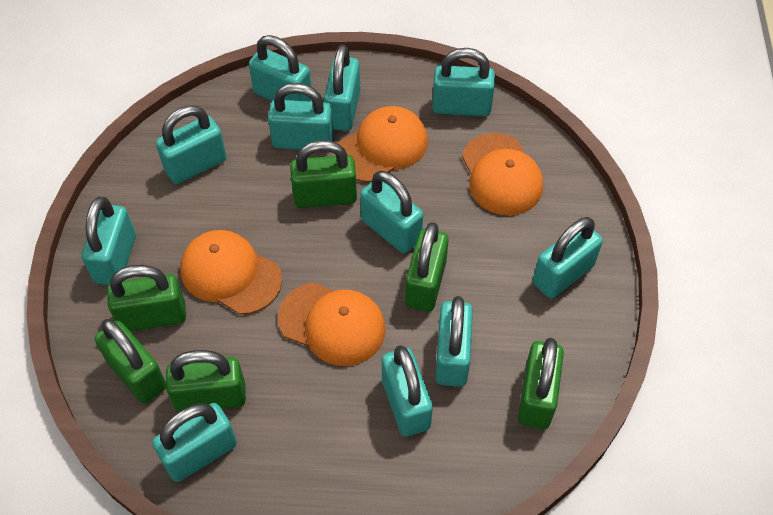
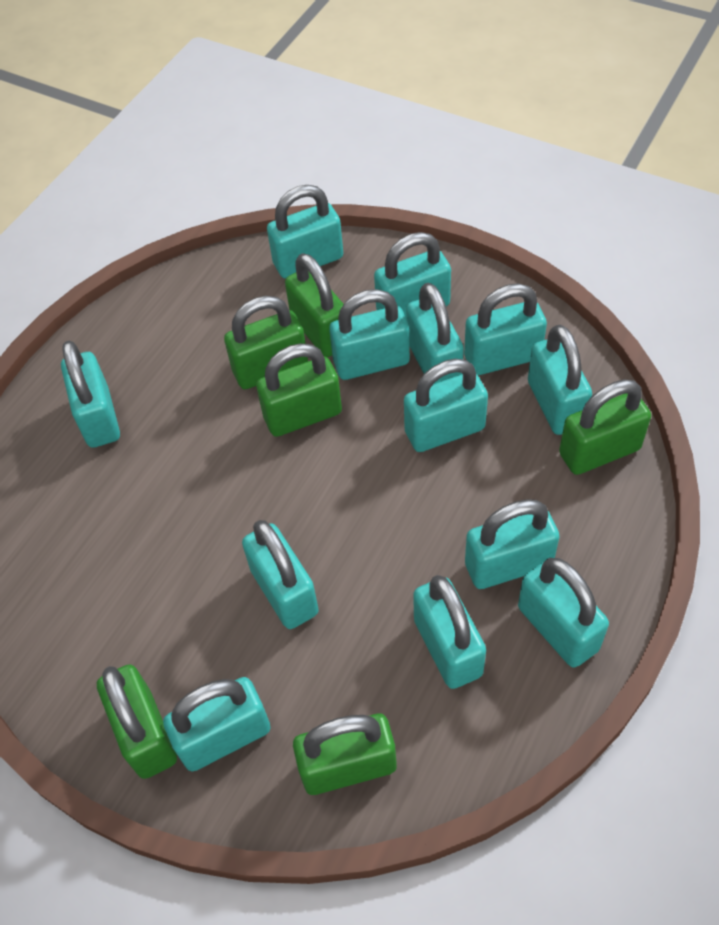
orange cap: 4 -> 0
turquoise padlock: 11 -> 13

